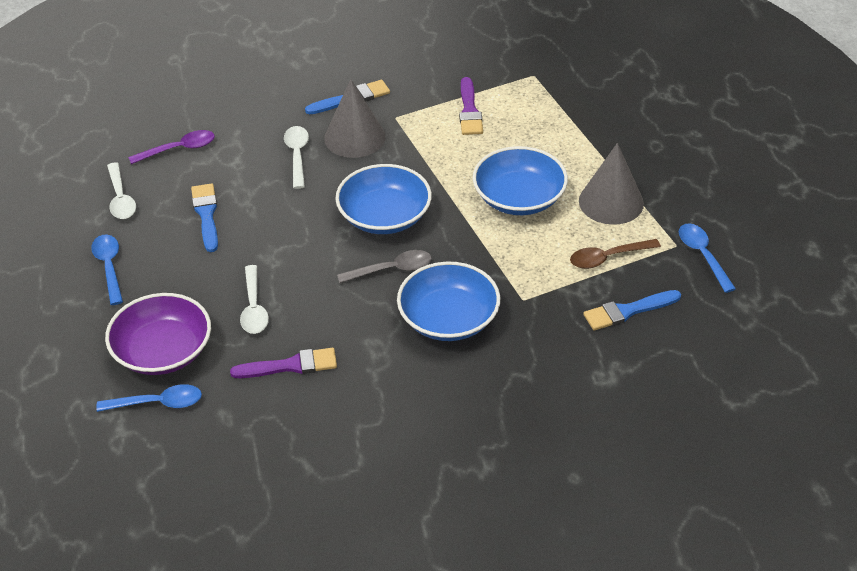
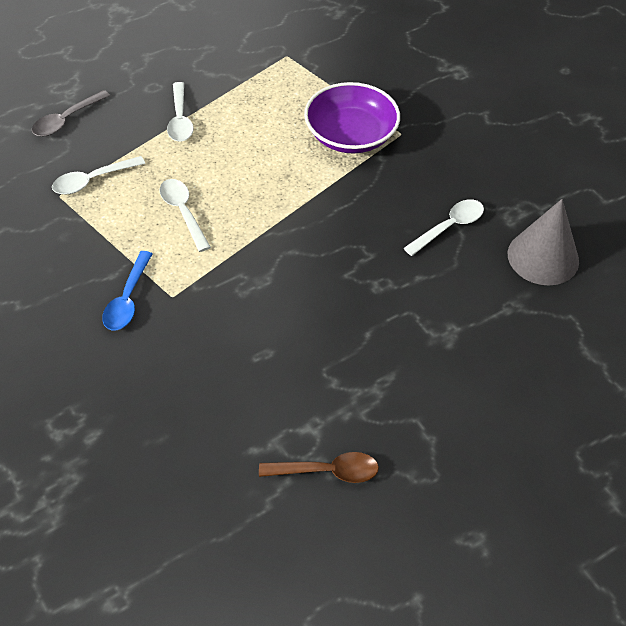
blue bowl: 3 -> 0
blue brush: 3 -> 0
blue spoon: 3 -> 1
grey cone: 2 -> 1
purple brush: 2 -> 0
purple spoon: 1 -> 0
white spoon: 3 -> 4

